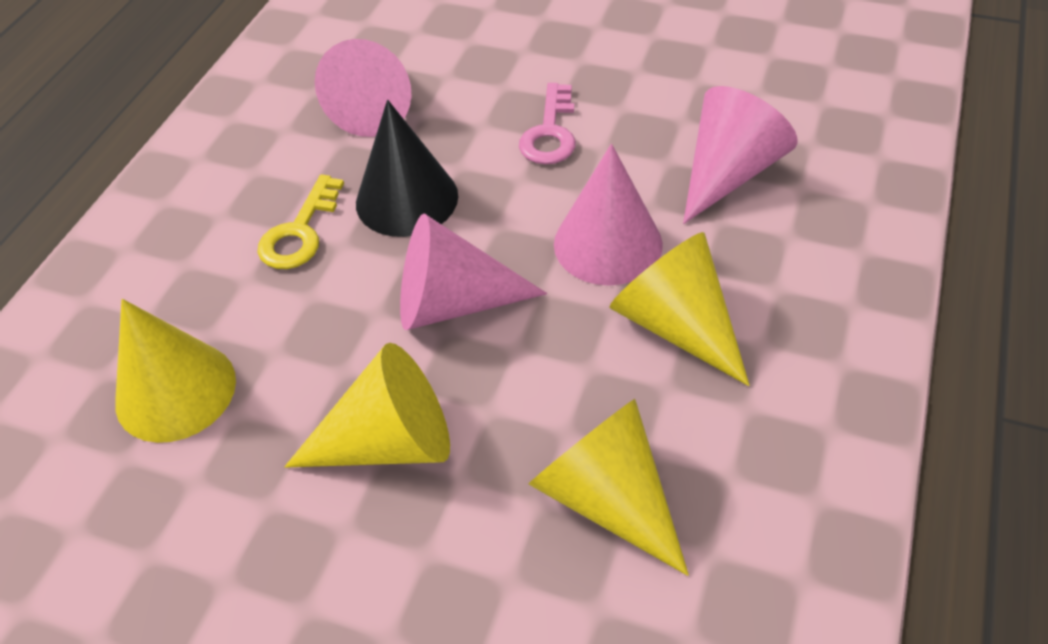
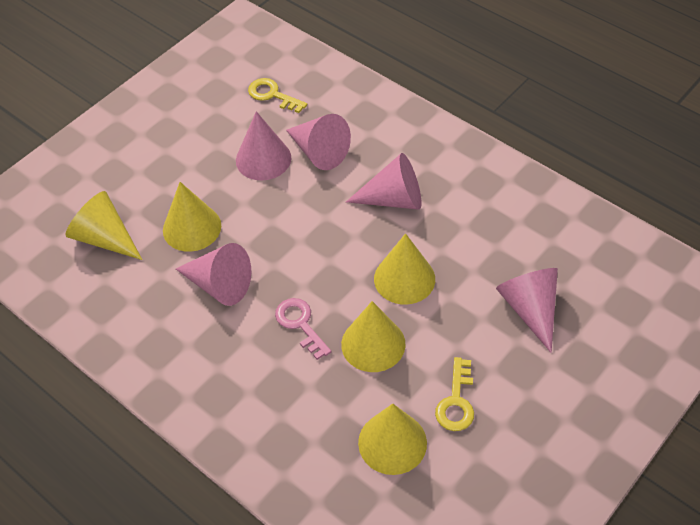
black cone: 1 -> 0
pink cone: 4 -> 5
yellow cone: 4 -> 5
yellow key: 1 -> 2

